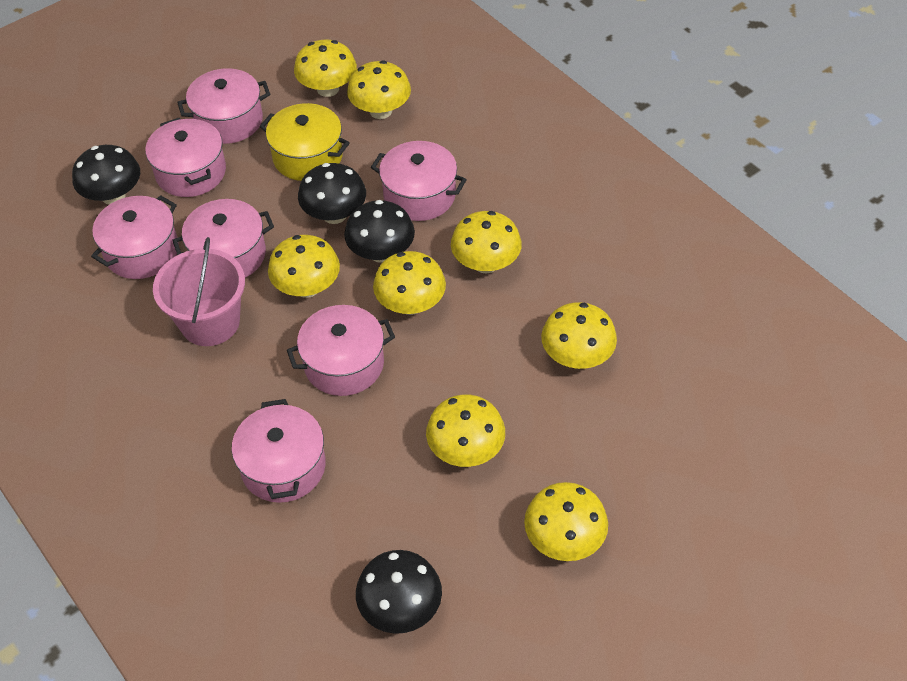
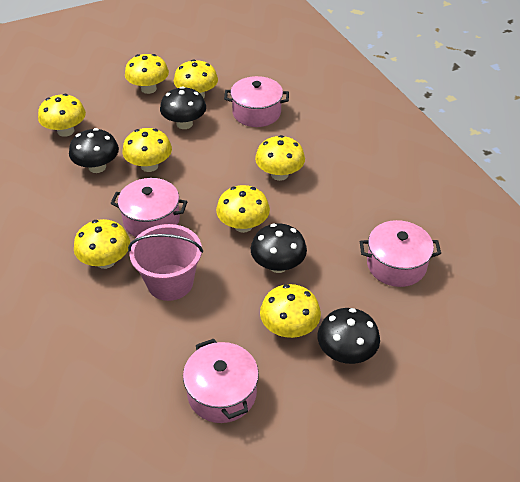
pink pot: 7 -> 4
yellow pot: 1 -> 0

